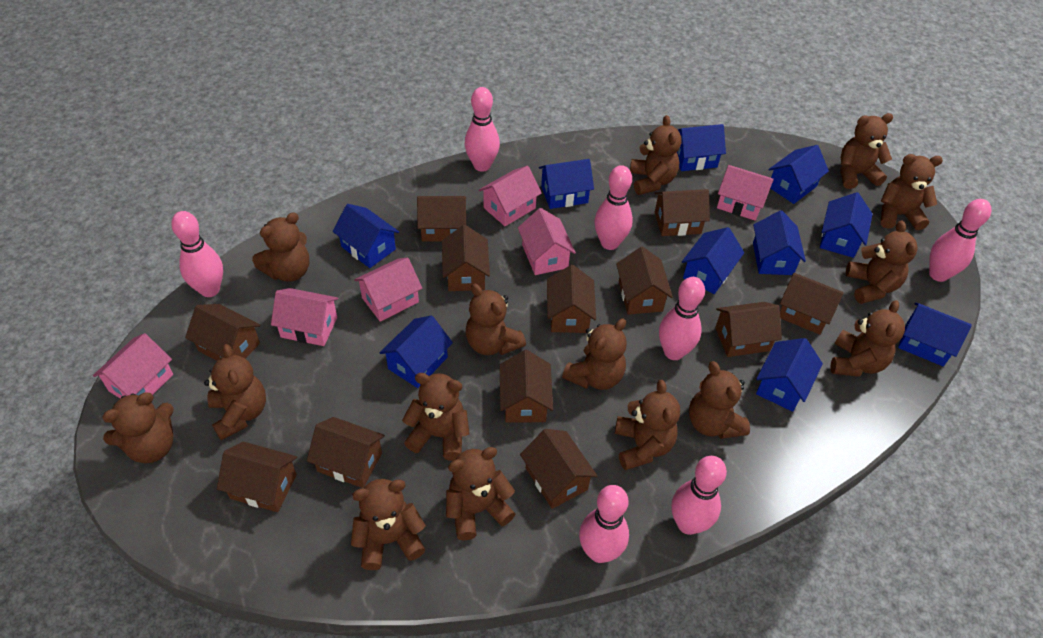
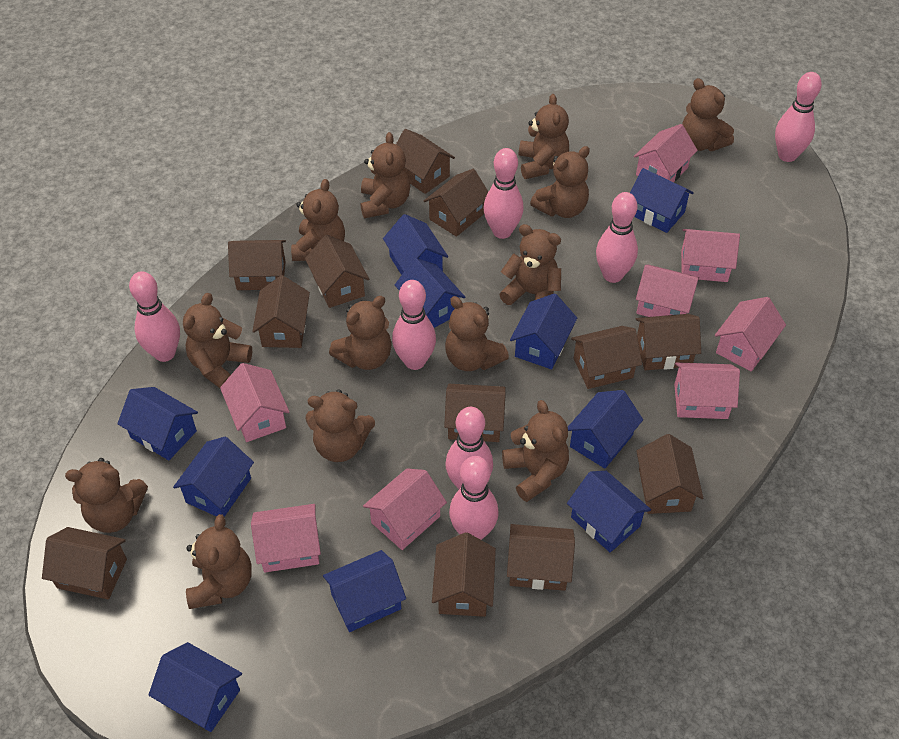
brown teddy bear: 15 -> 13
pink house: 6 -> 8

